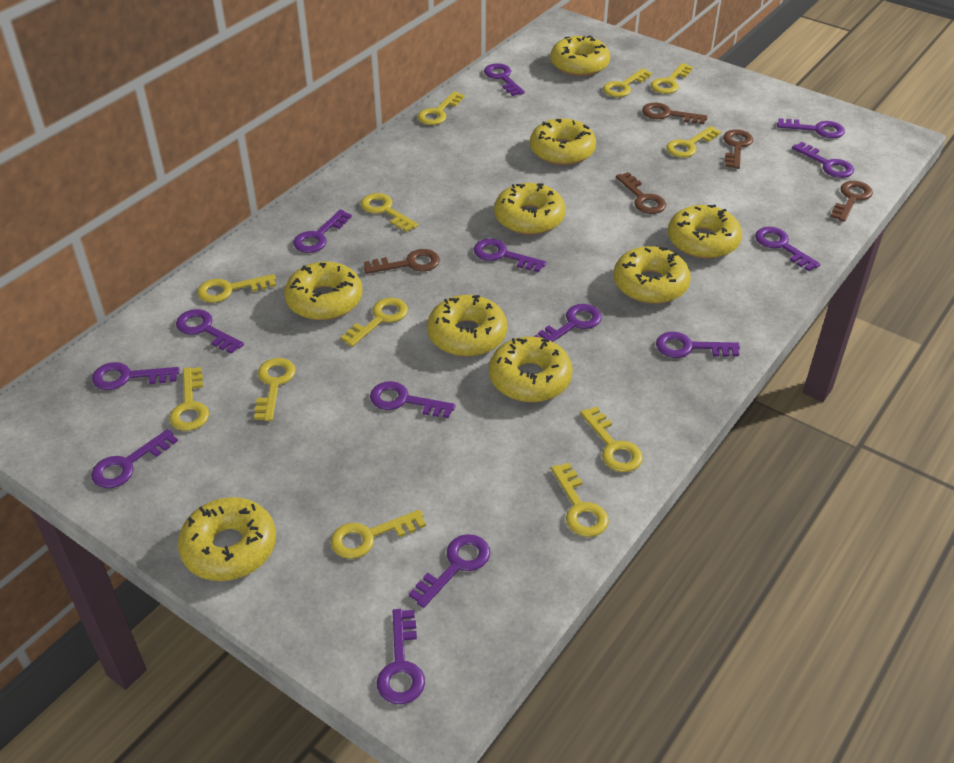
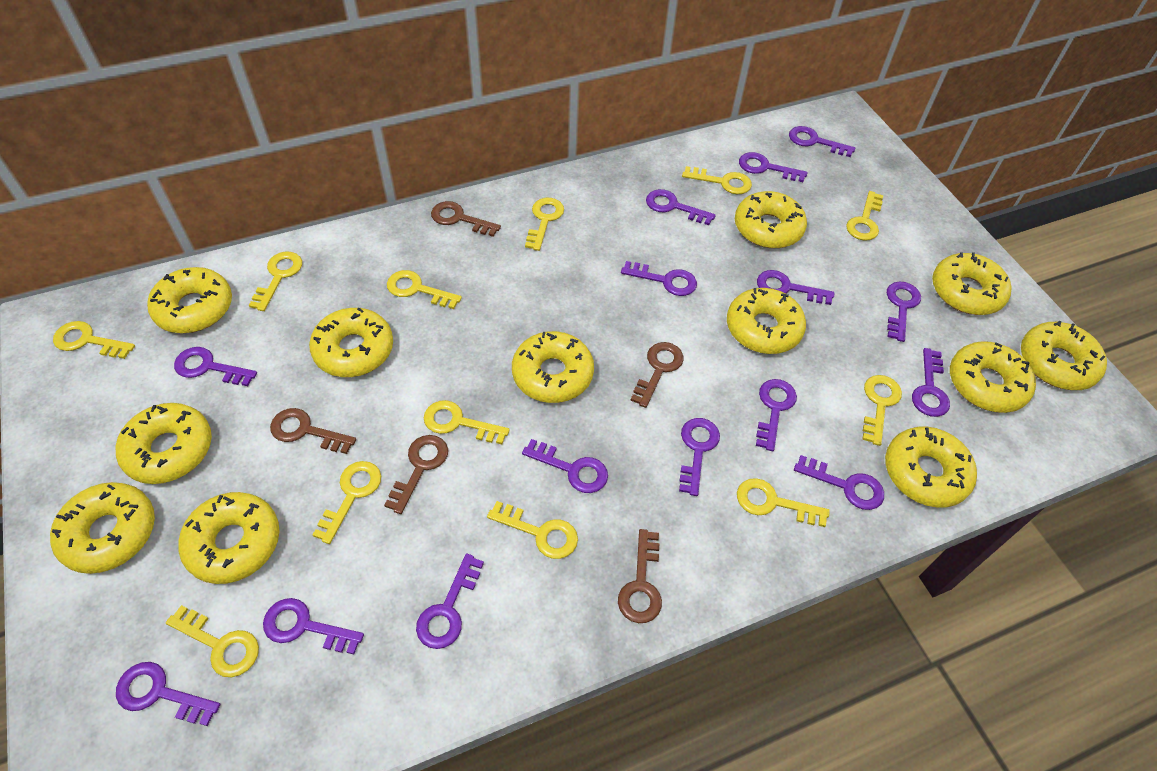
purple key: 14 -> 15
yellow donut: 9 -> 12

